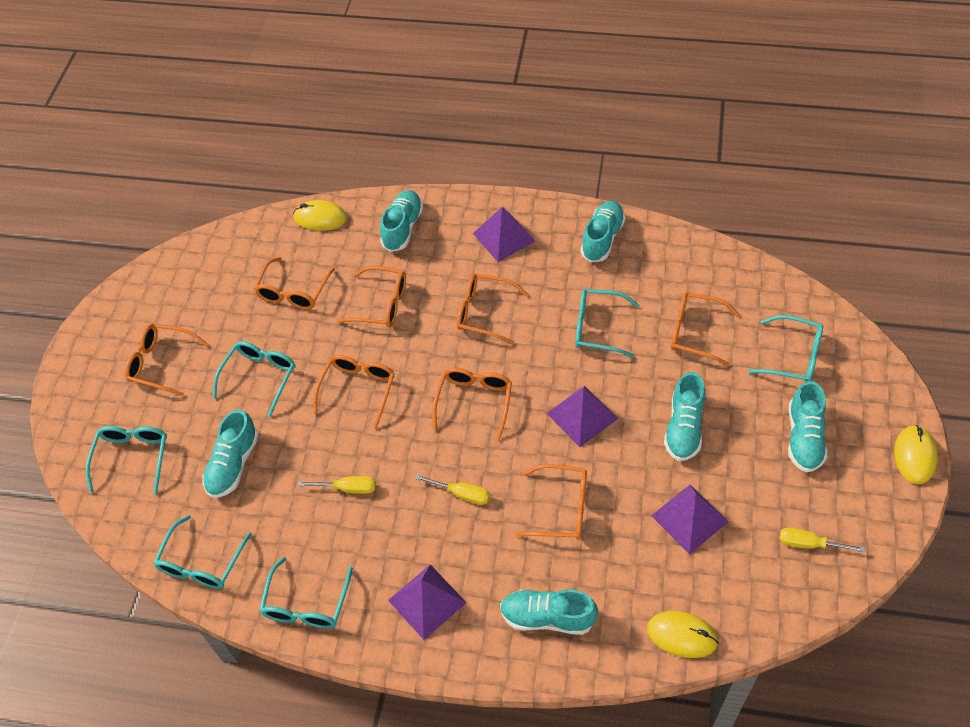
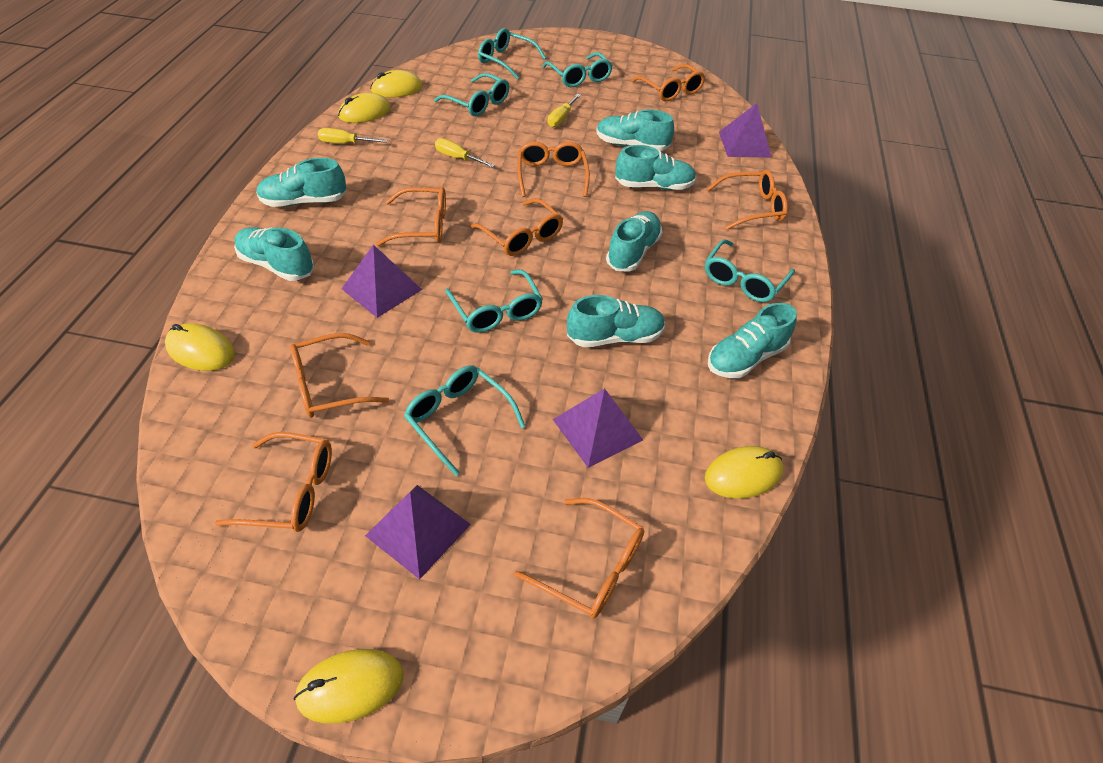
turquoise shoe: 6 -> 7
yellow mouse: 3 -> 5

